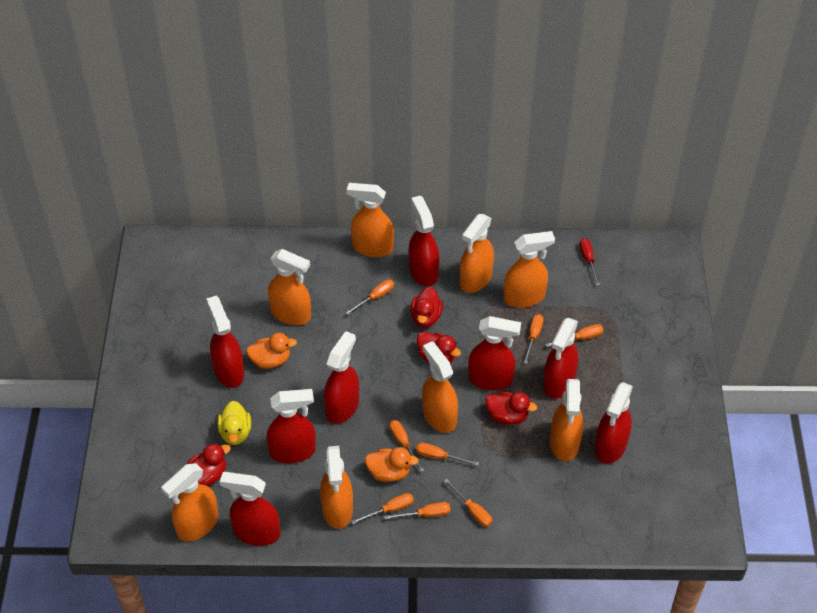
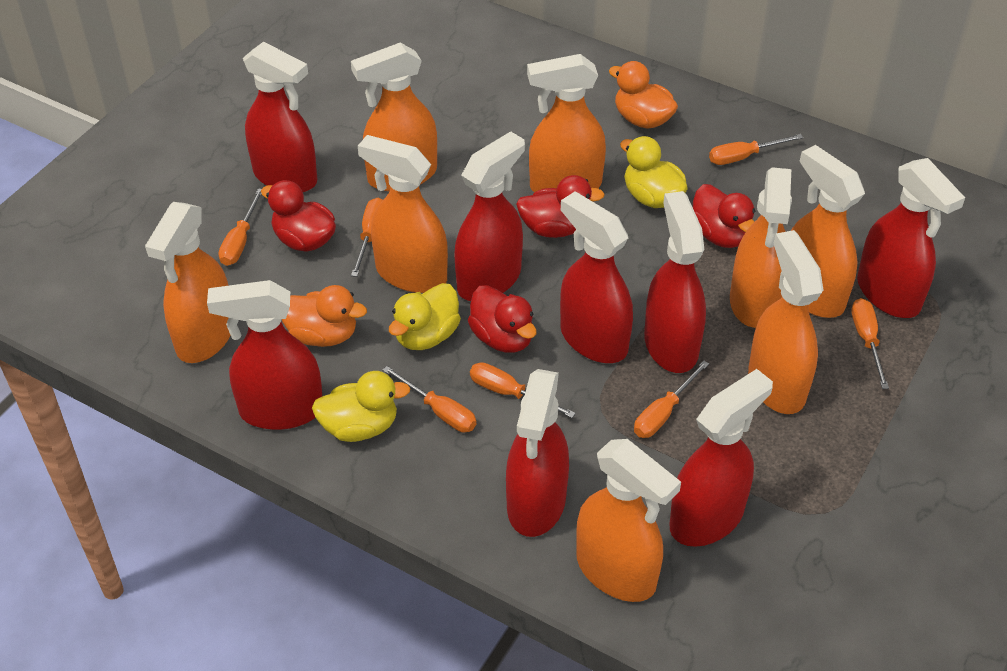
orange screwdriver: 8 -> 7
red screwdriver: 1 -> 0
yellow duck: 1 -> 3

